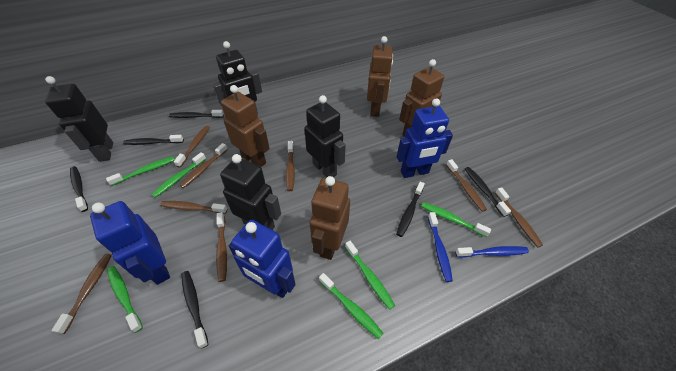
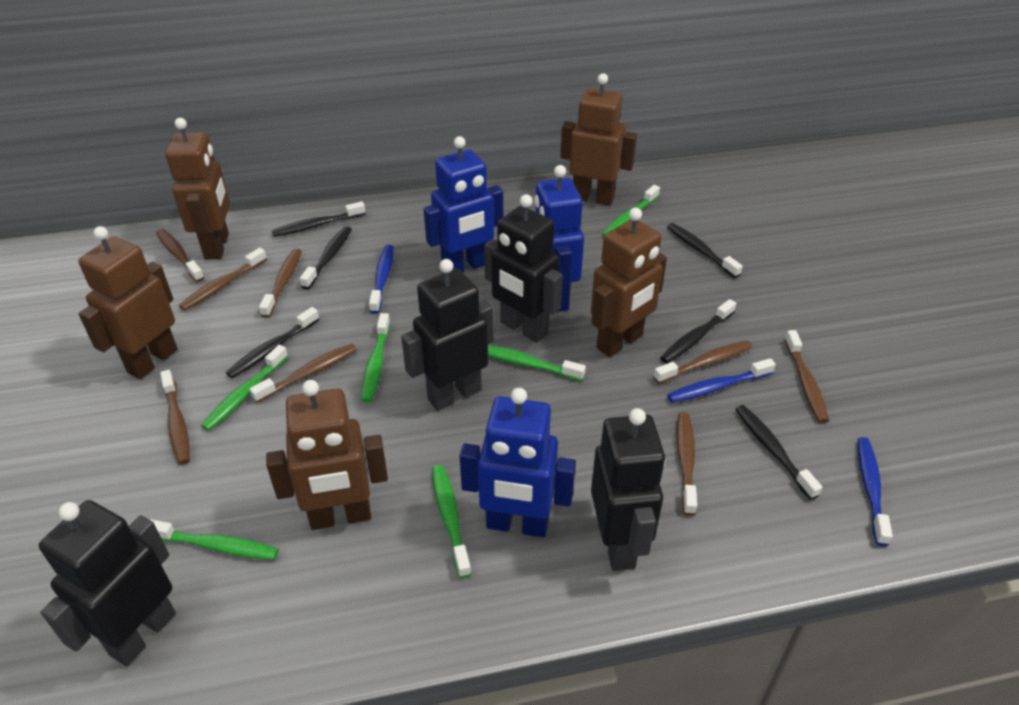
blue toothbrush: 2 -> 3
brown robot: 4 -> 5

